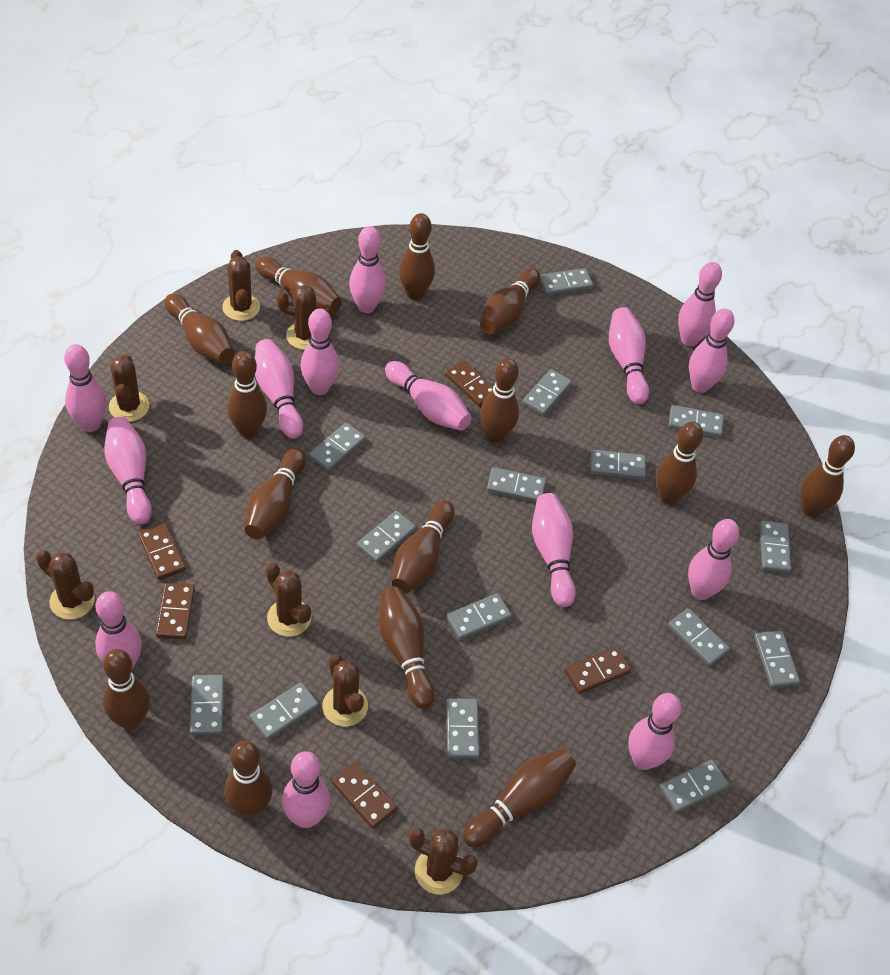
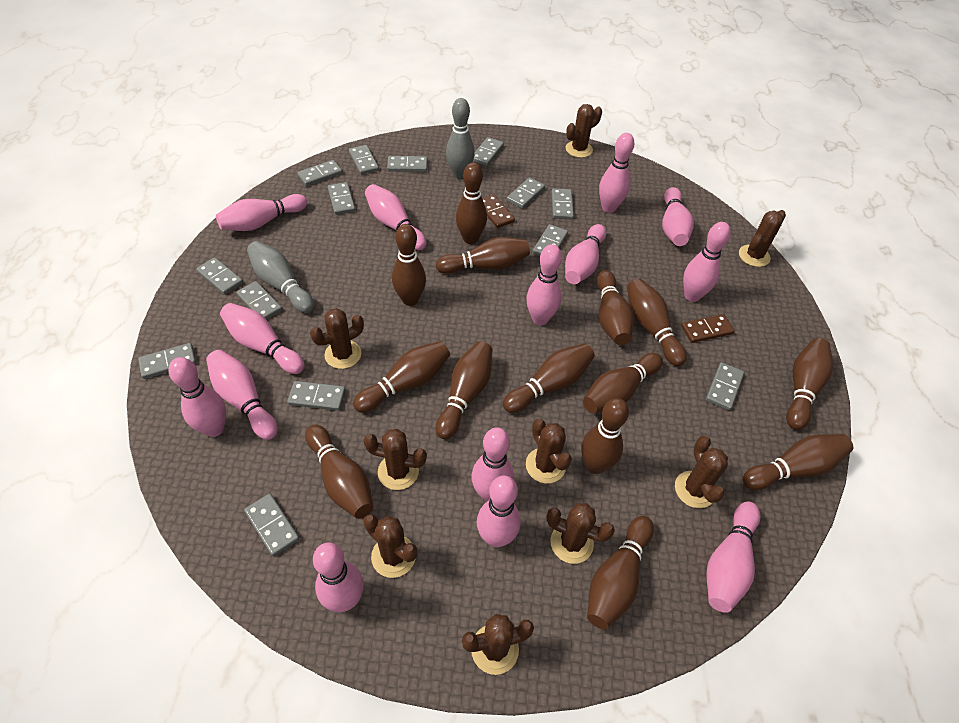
brown cactus: 7 -> 9
brown domino: 5 -> 2
grey bowling pin: 0 -> 2
grey domino: 15 -> 14

